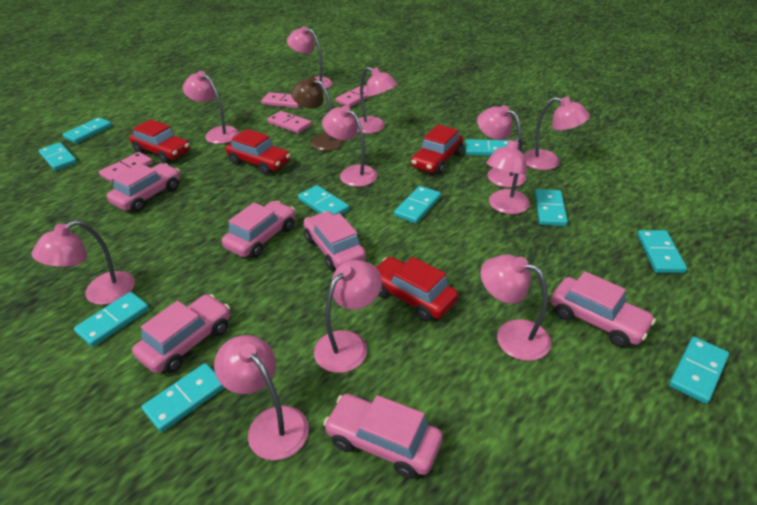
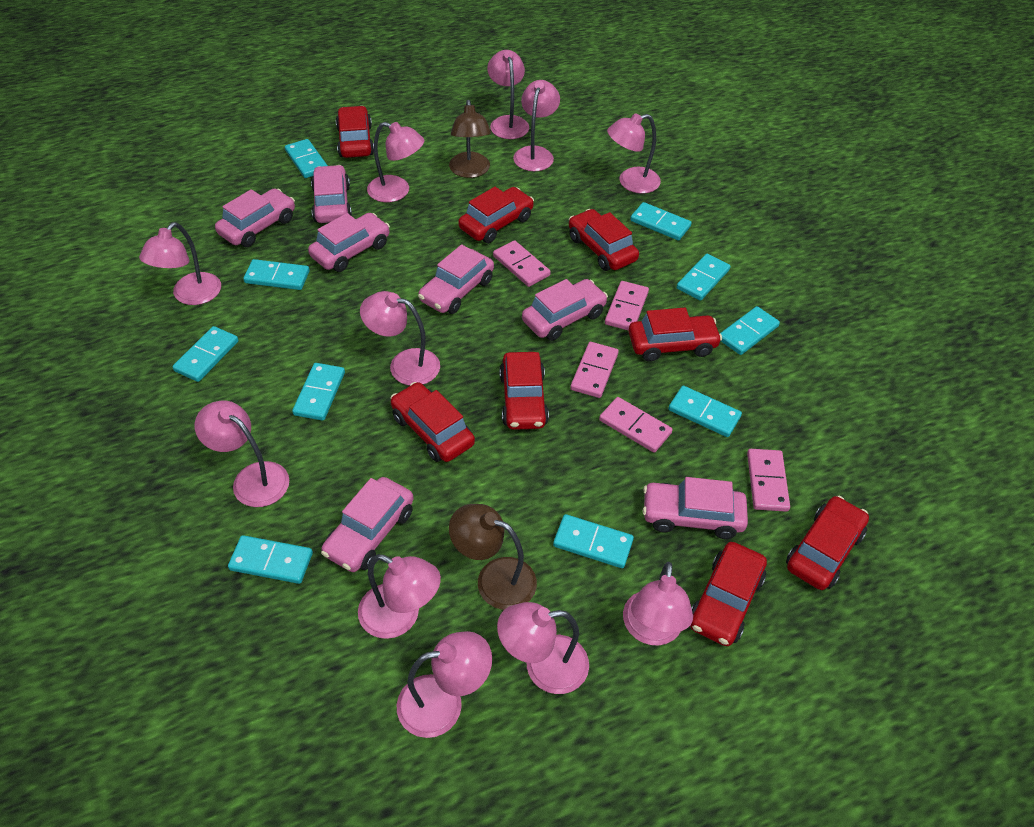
brown lamp: 1 -> 2
pink car: 6 -> 7
pink domino: 4 -> 5
red car: 4 -> 8

